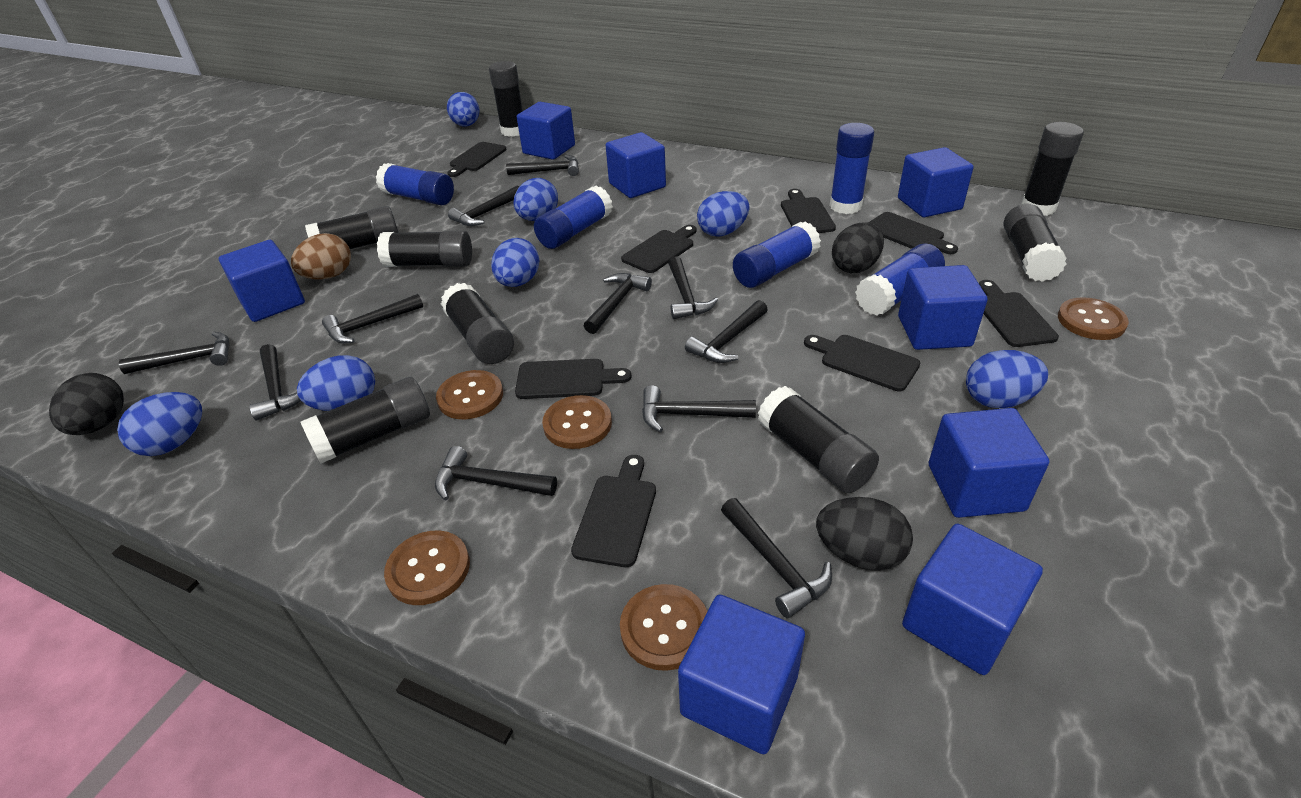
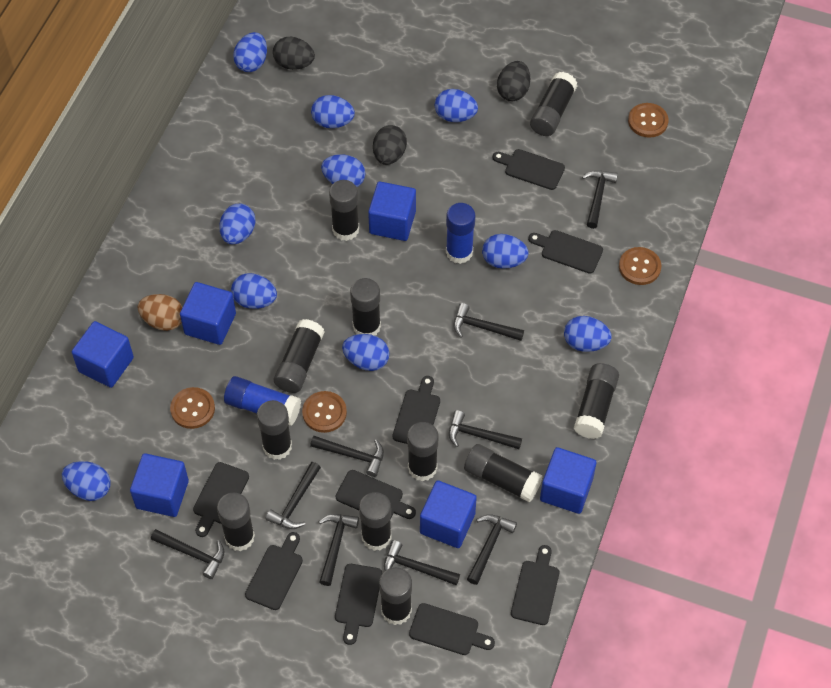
black cutting board: 8 -> 9
black glue stick: 8 -> 11
black hammer: 11 -> 9
blue cube: 8 -> 6
blue egg: 7 -> 10
blue glue stick: 5 -> 2
brown button: 5 -> 4

